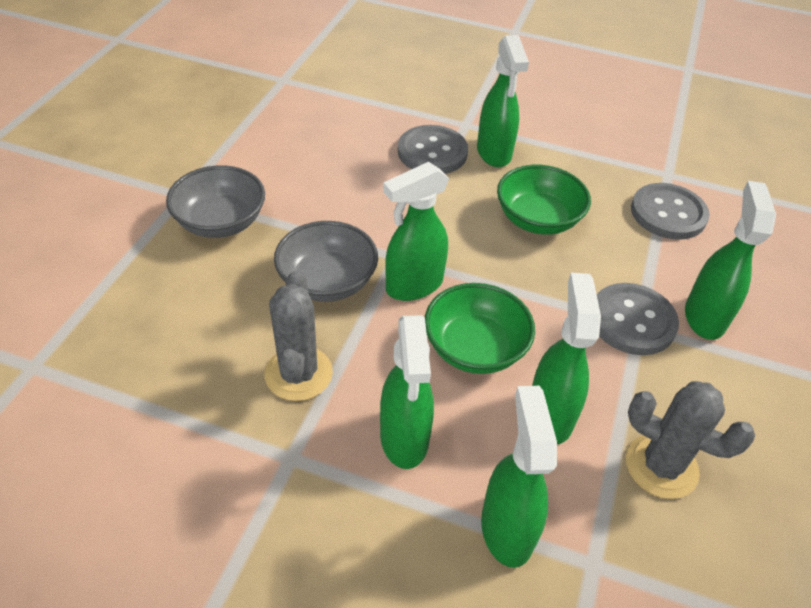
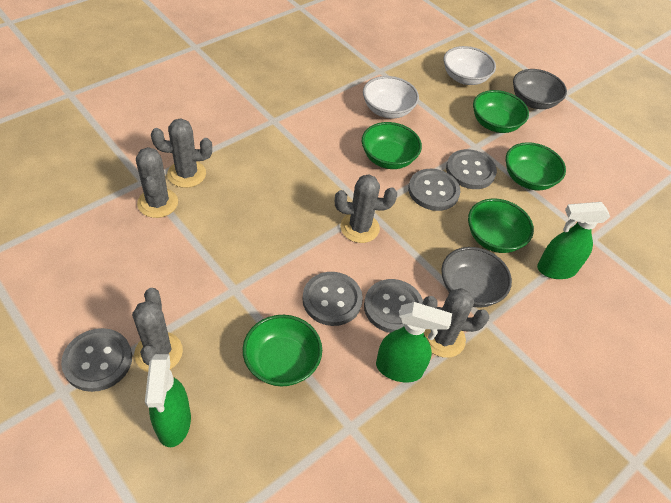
green bowl: 2 -> 5
green spray bottle: 6 -> 3
grey button: 3 -> 5
grey cactus: 2 -> 5
white bowl: 0 -> 2

